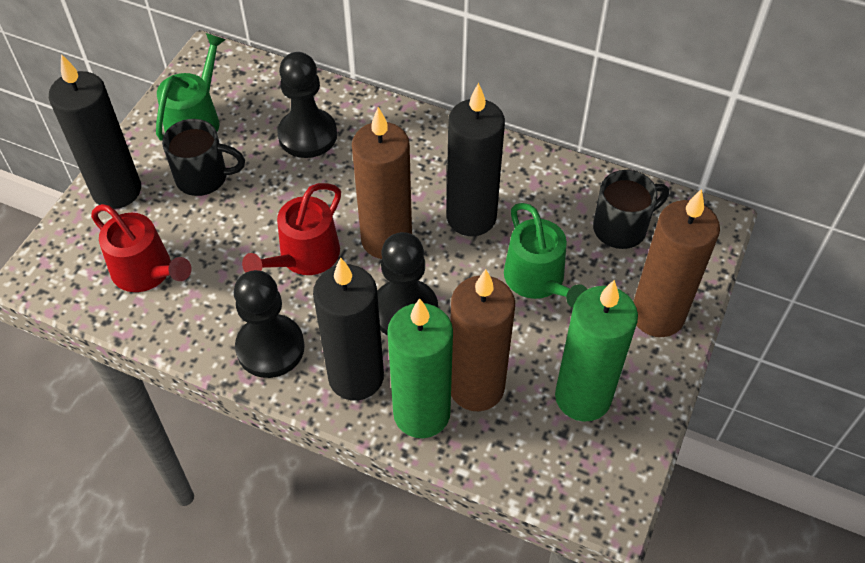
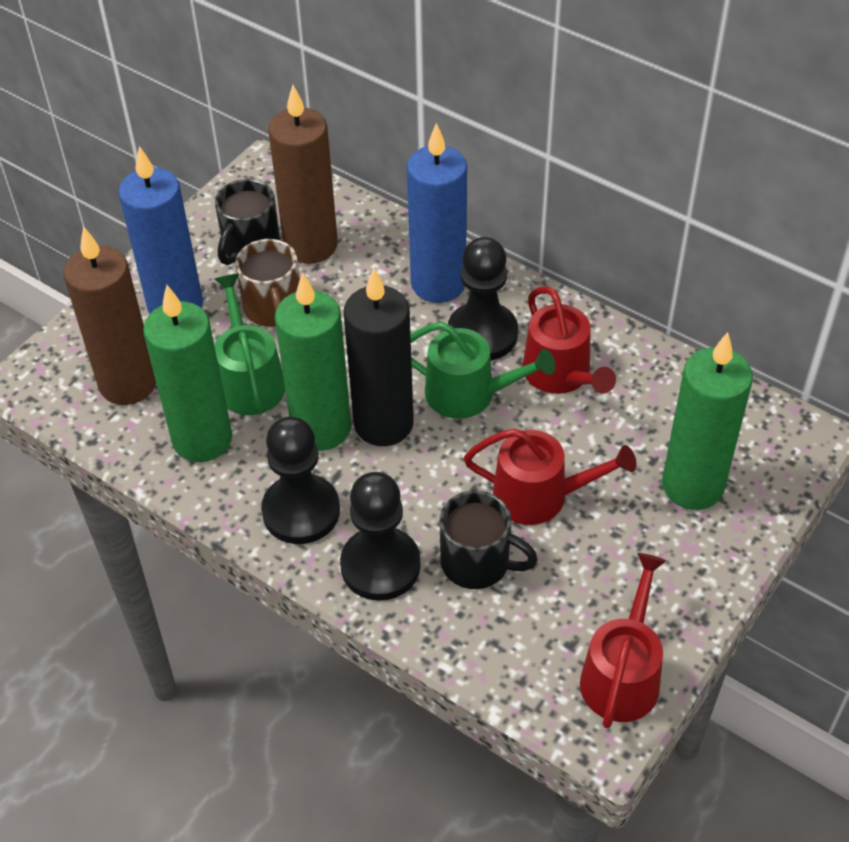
black candle: 3 -> 1
blue candle: 0 -> 2
brown candle: 3 -> 2
brown mug: 0 -> 1
green candle: 2 -> 3
red watering can: 2 -> 3

